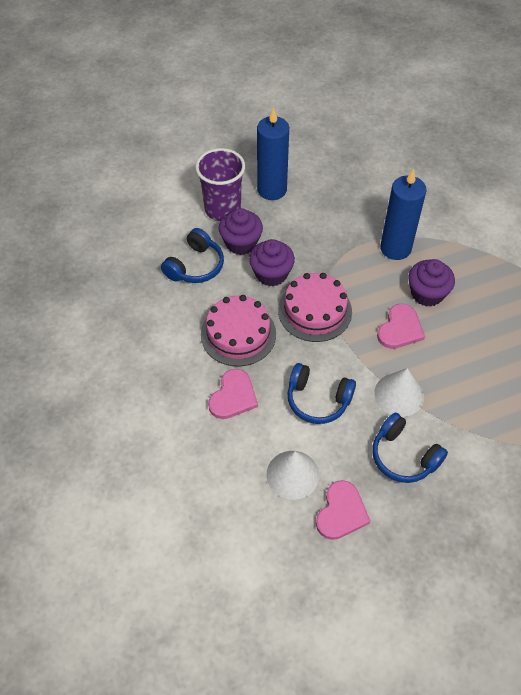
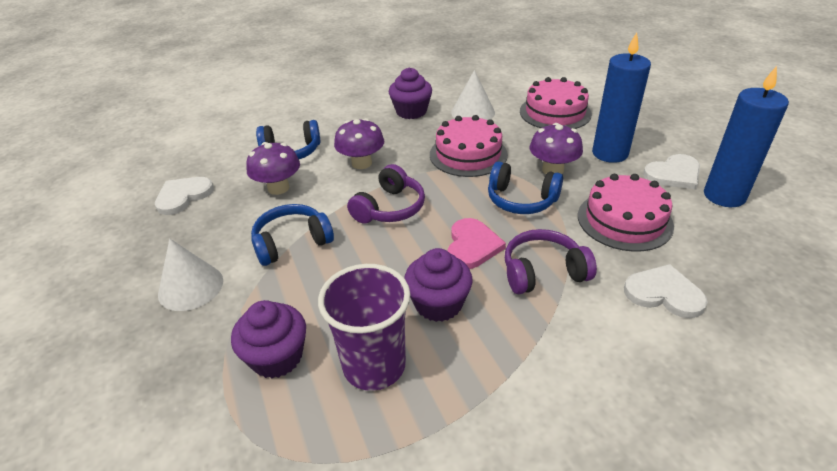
pink cake: 2 -> 3
pink heart: 3 -> 1
purple headphones: 0 -> 2
purple mushroom: 0 -> 3
white heart: 0 -> 3

